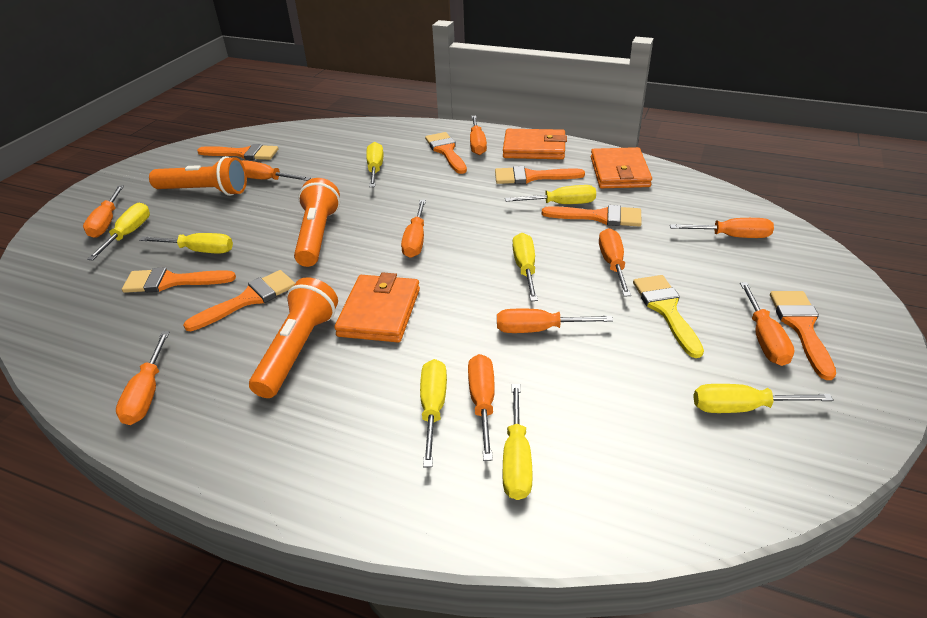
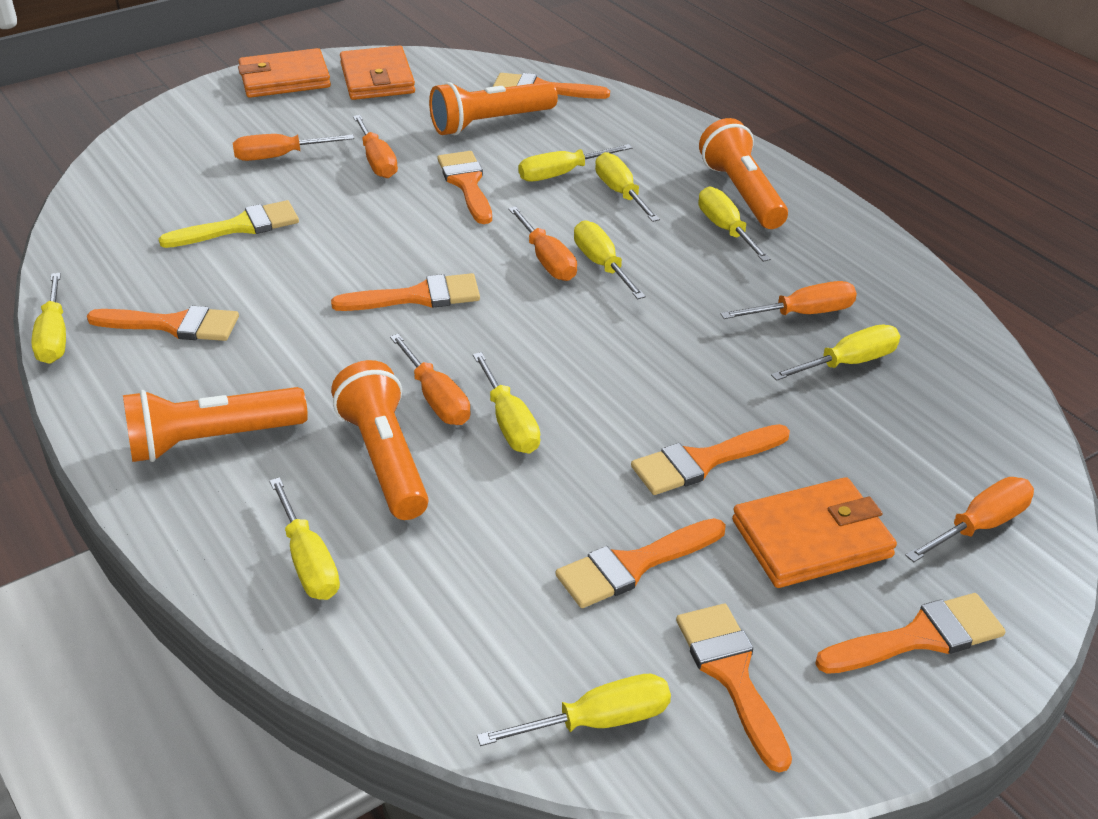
orange brush: 7 -> 8
orange flashlight: 3 -> 4
orange screwdriver: 10 -> 6
yellow screwdriver: 8 -> 9

